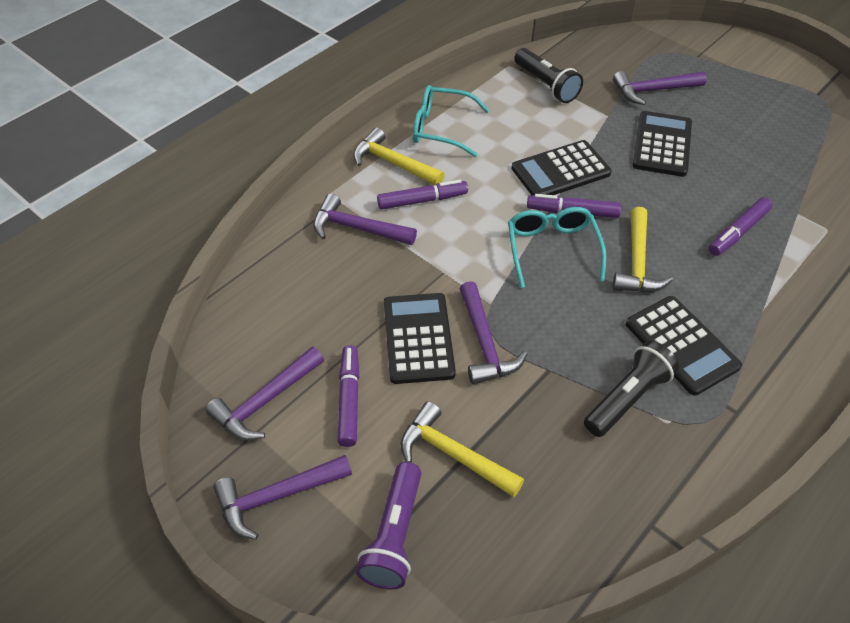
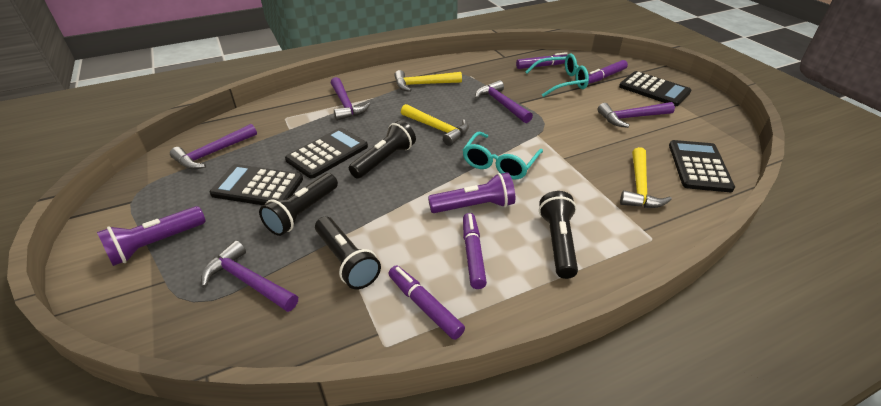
black flashlight: 2 -> 4
purple flashlight: 1 -> 2

